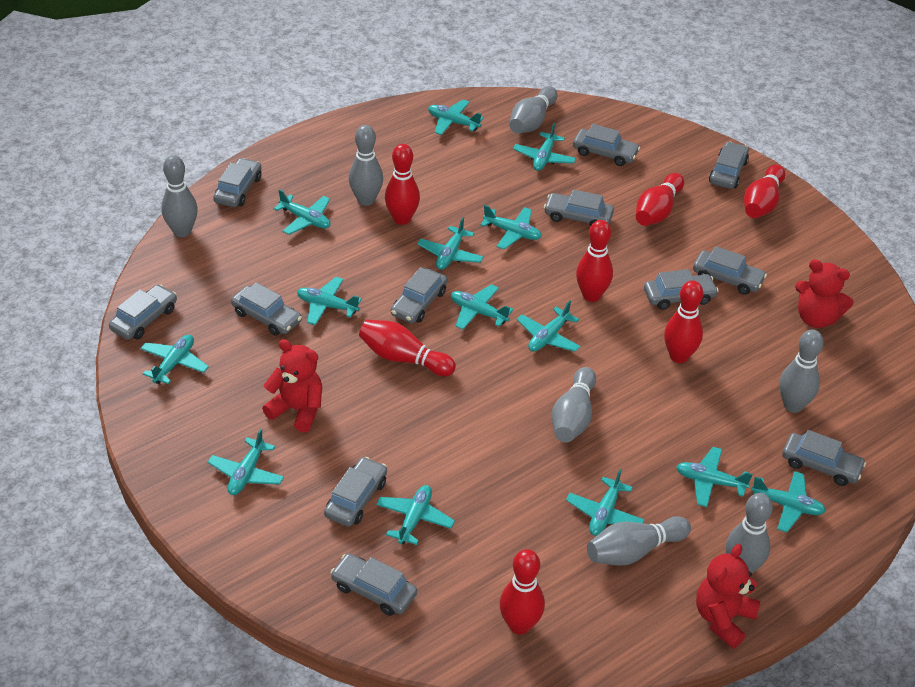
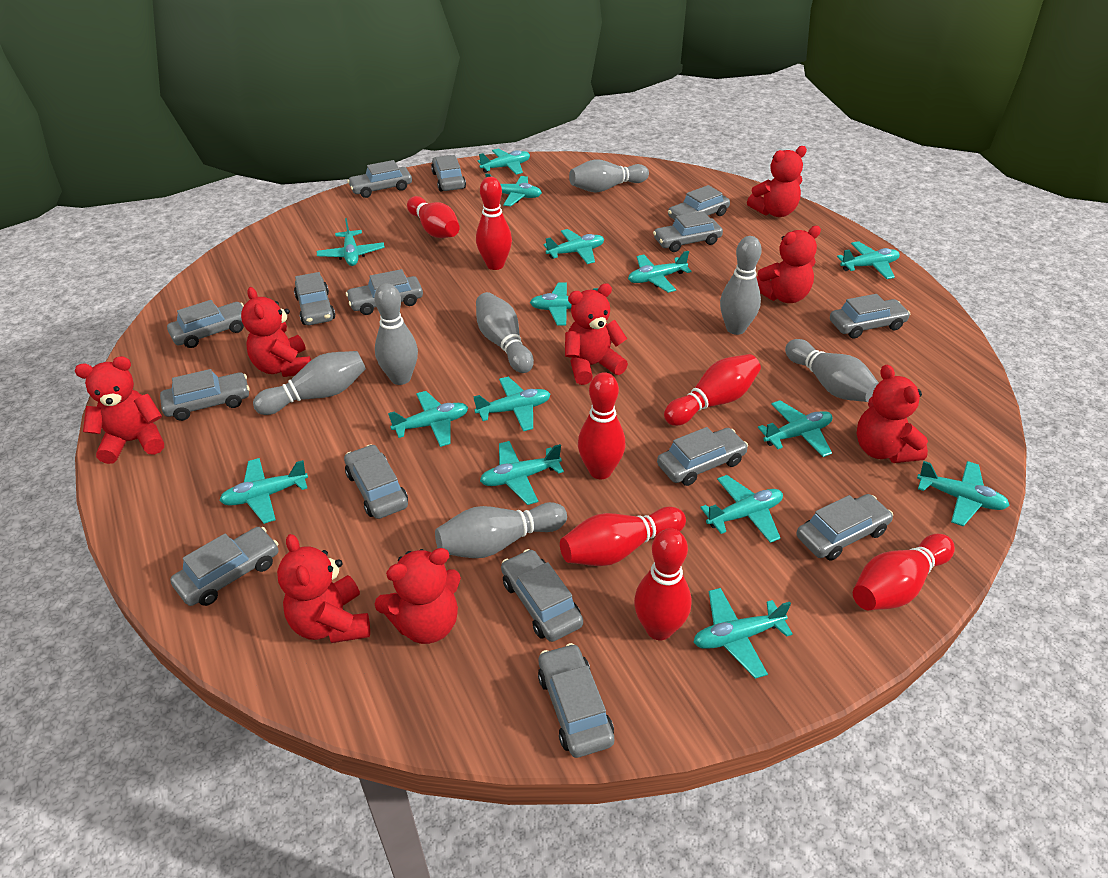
grey car: 12 -> 15
red teddy bear: 3 -> 8
turquoise plane: 14 -> 15

